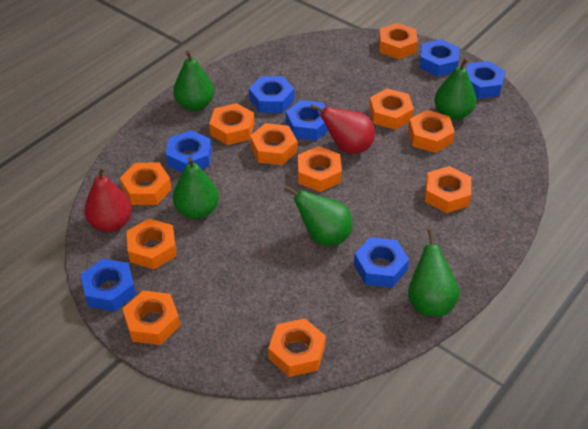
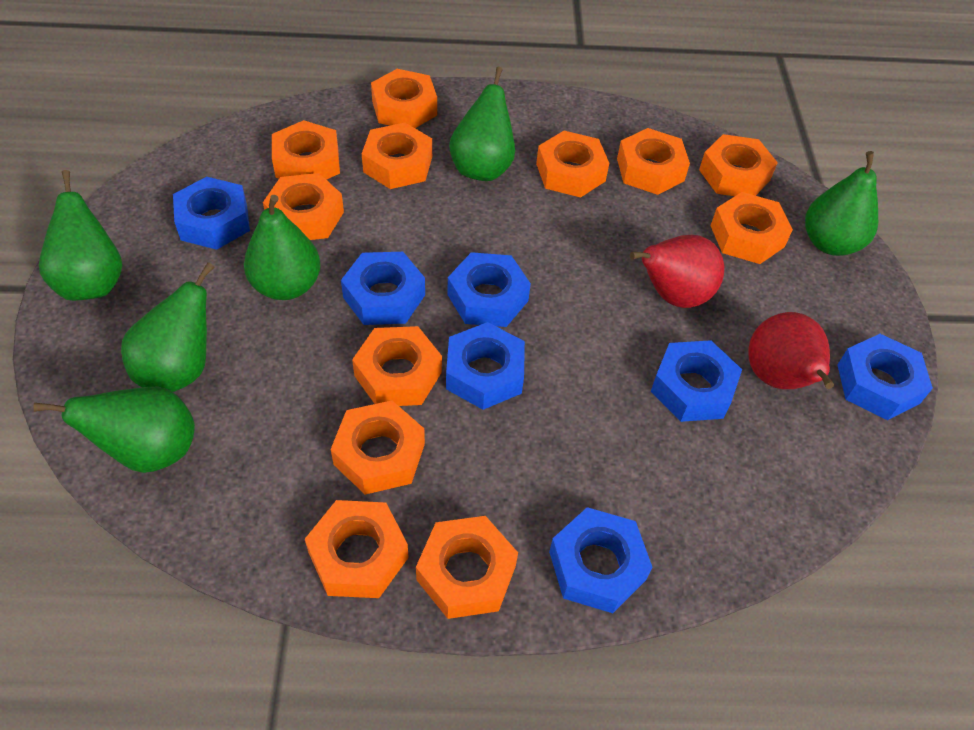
green pear: 5 -> 6
orange nut: 11 -> 12

